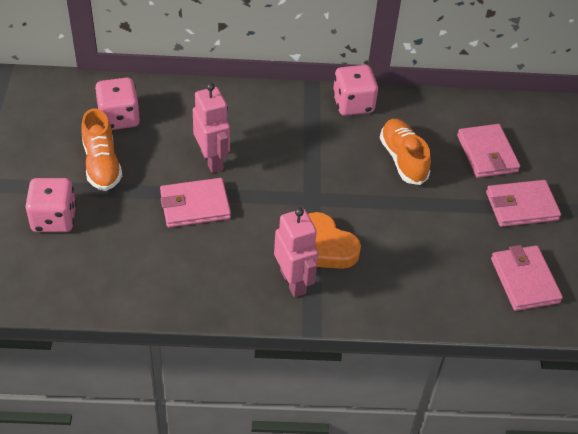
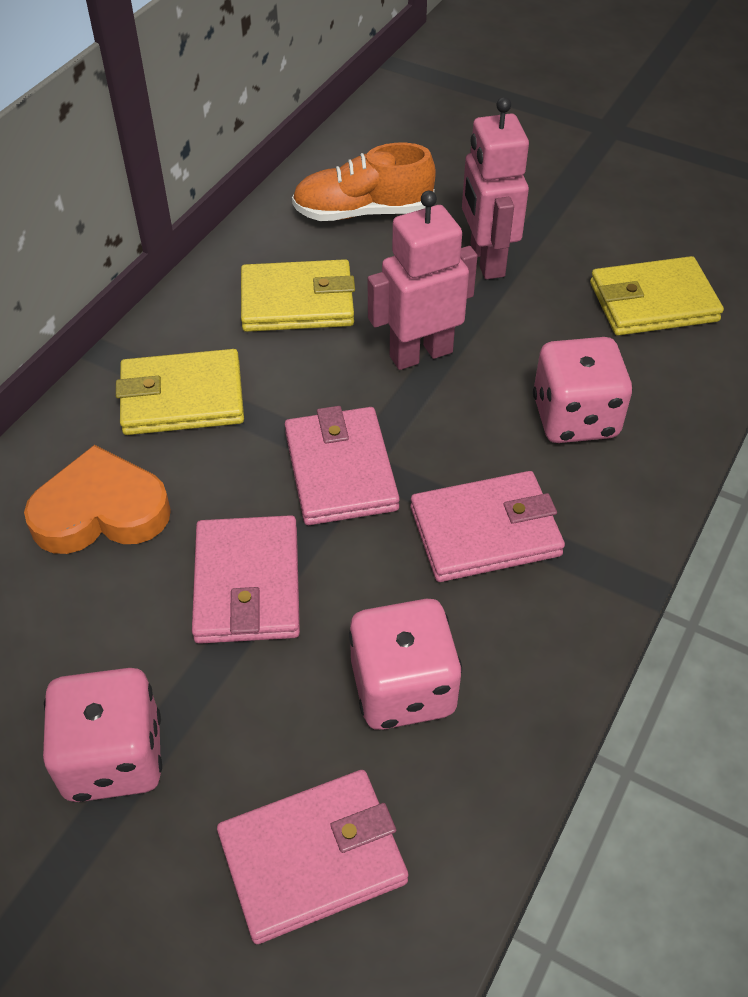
orange shoe: 2 -> 1
yellow wallet: 0 -> 3

